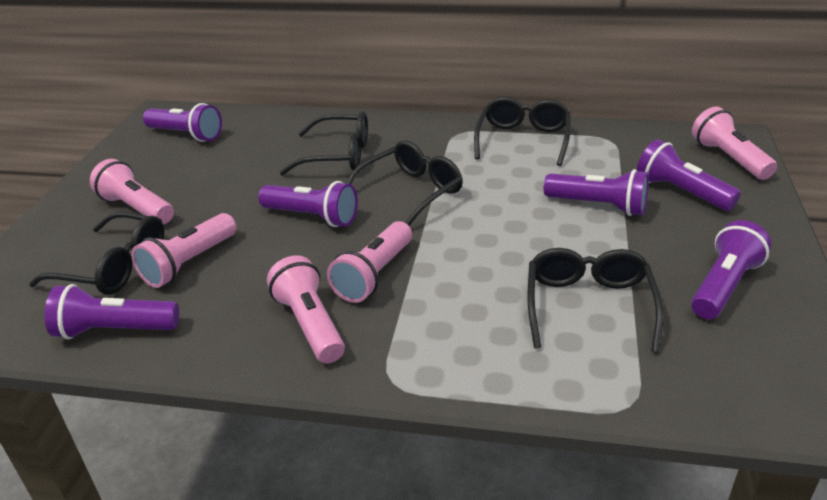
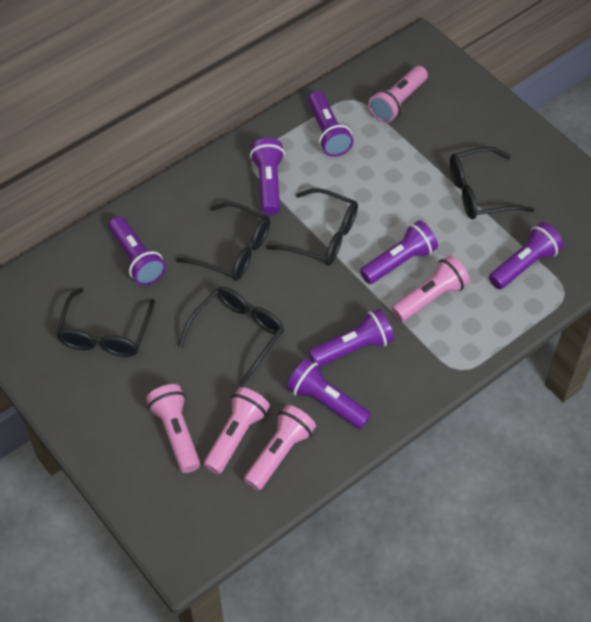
purple flashlight: 6 -> 7

